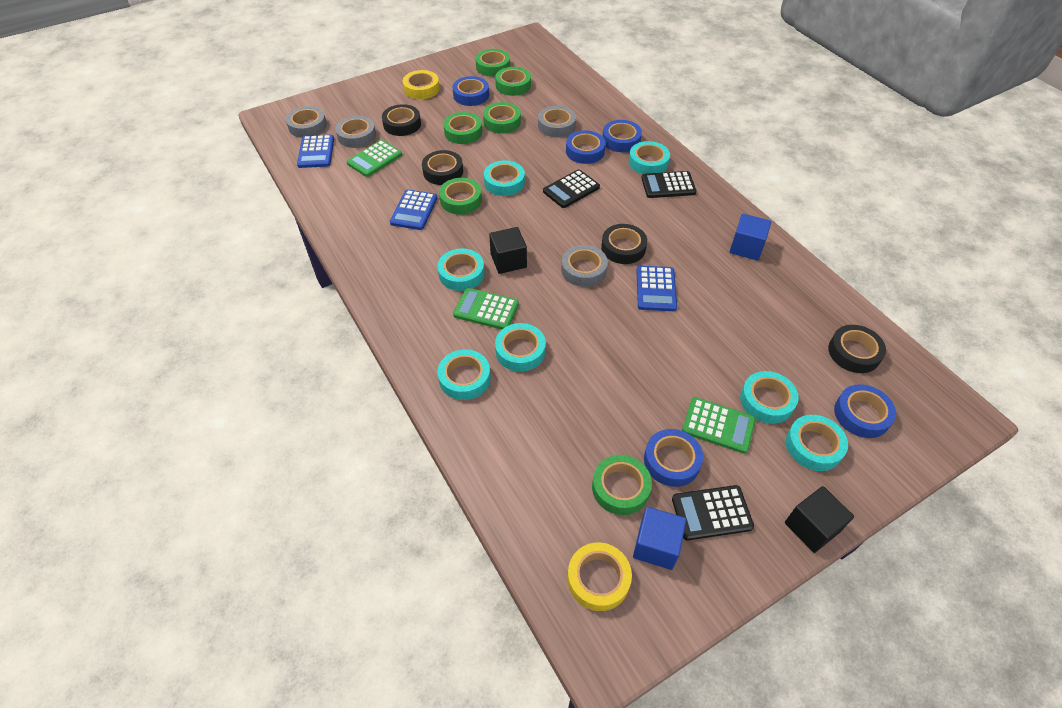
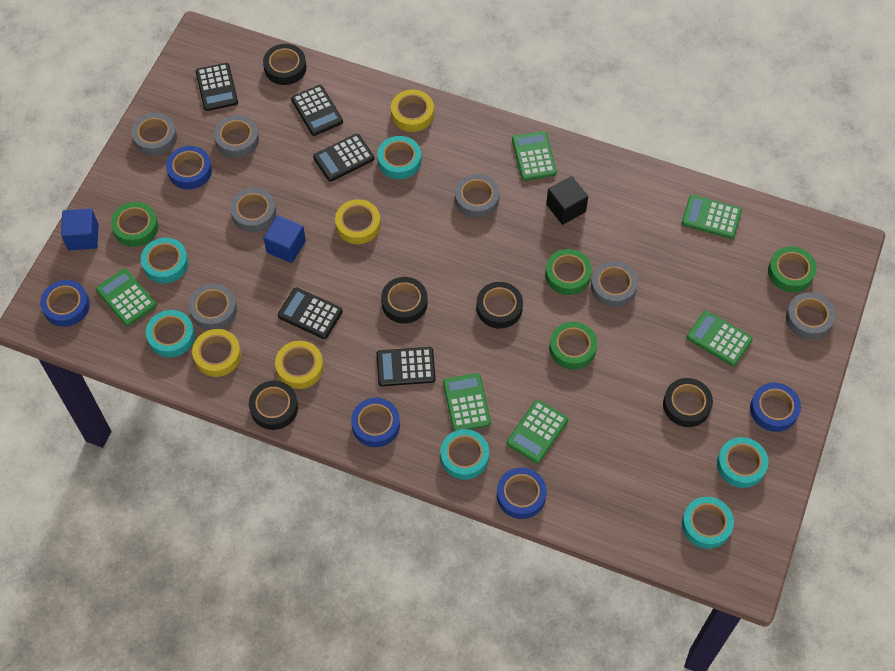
black calculator: 3 -> 5
black cube: 2 -> 1
black tape: 4 -> 5
blue calculator: 3 -> 0
green calculator: 3 -> 6
green tape: 6 -> 4
grey tape: 4 -> 7
turquoise tape: 7 -> 6
yellow tape: 2 -> 4

